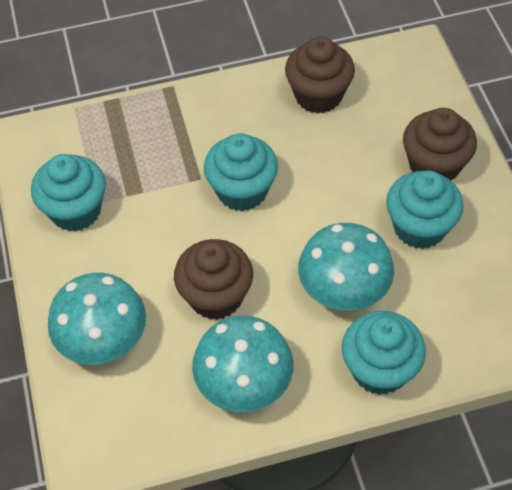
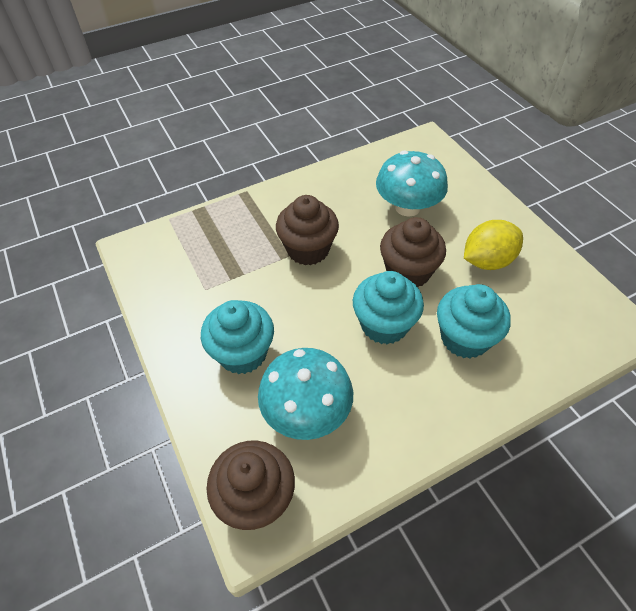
turquoise cupcake: 4 -> 3
turquoise mushroom: 3 -> 2
yellow lemon: 0 -> 1

